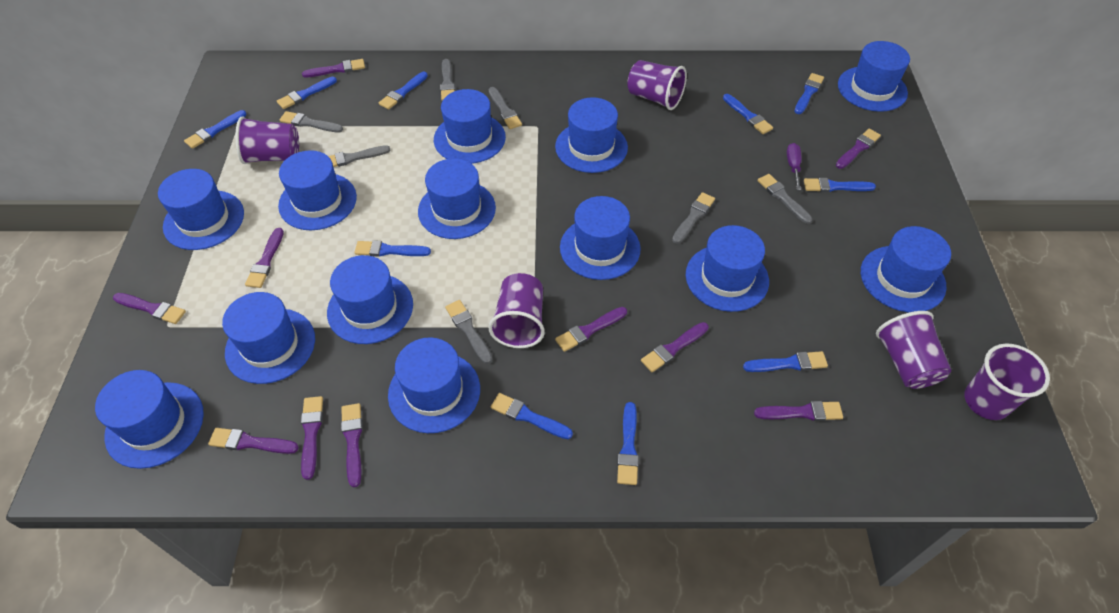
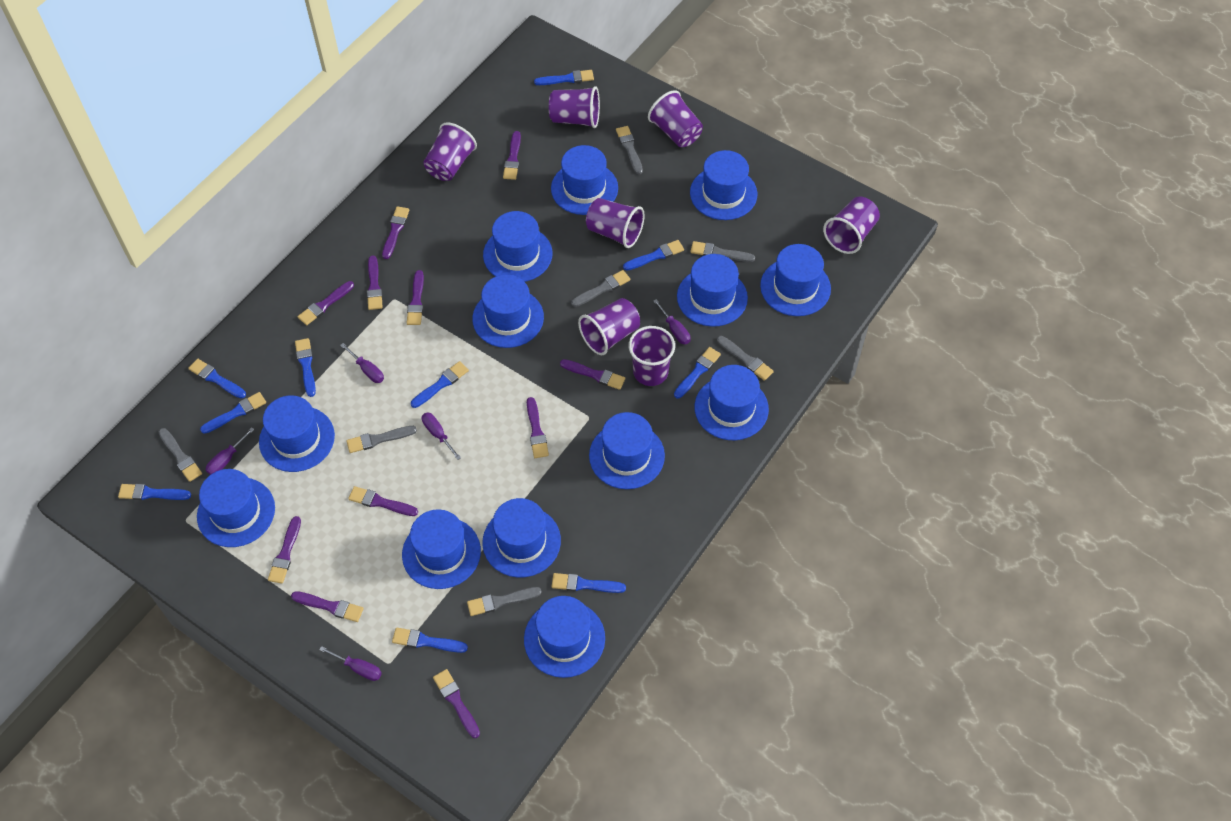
purple brush: 10 -> 11
purple cup: 5 -> 7
purple screwdriver: 1 -> 5

